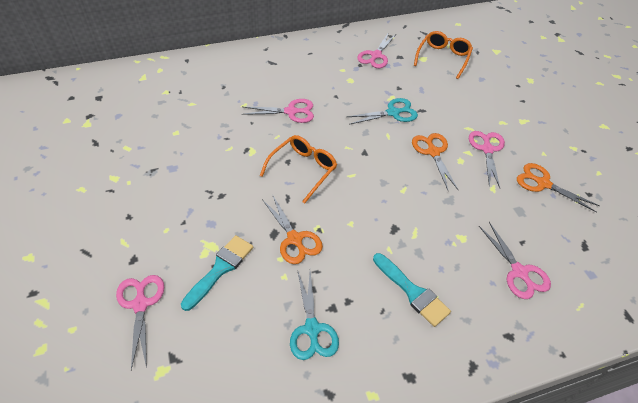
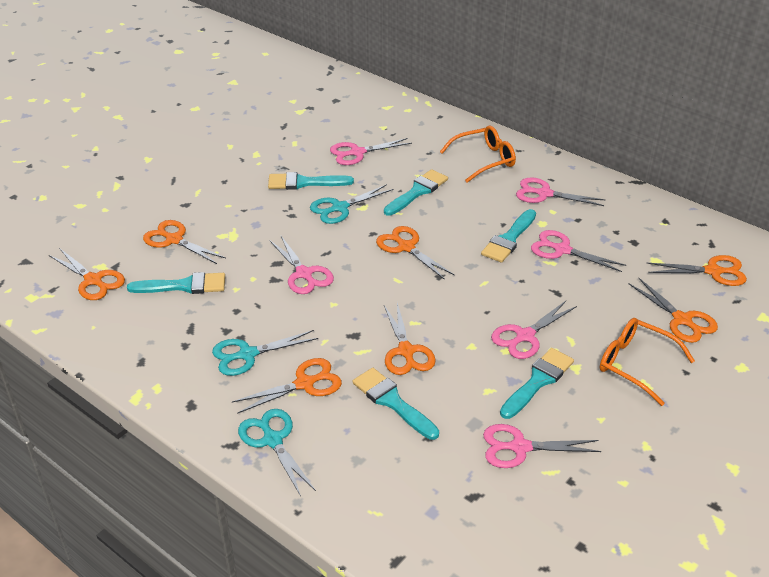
orange scissors: 3 -> 7
pink scissors: 5 -> 6
turquoise brush: 2 -> 6
turquoise scissors: 2 -> 3

